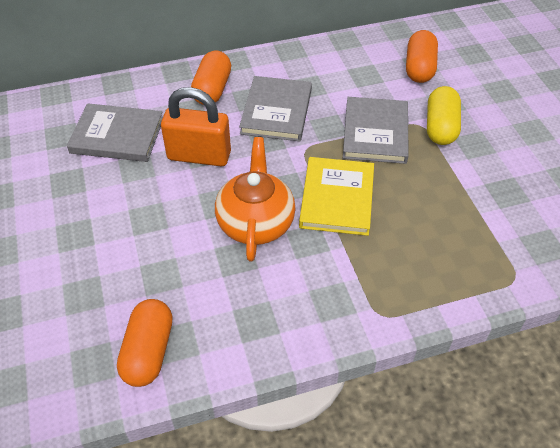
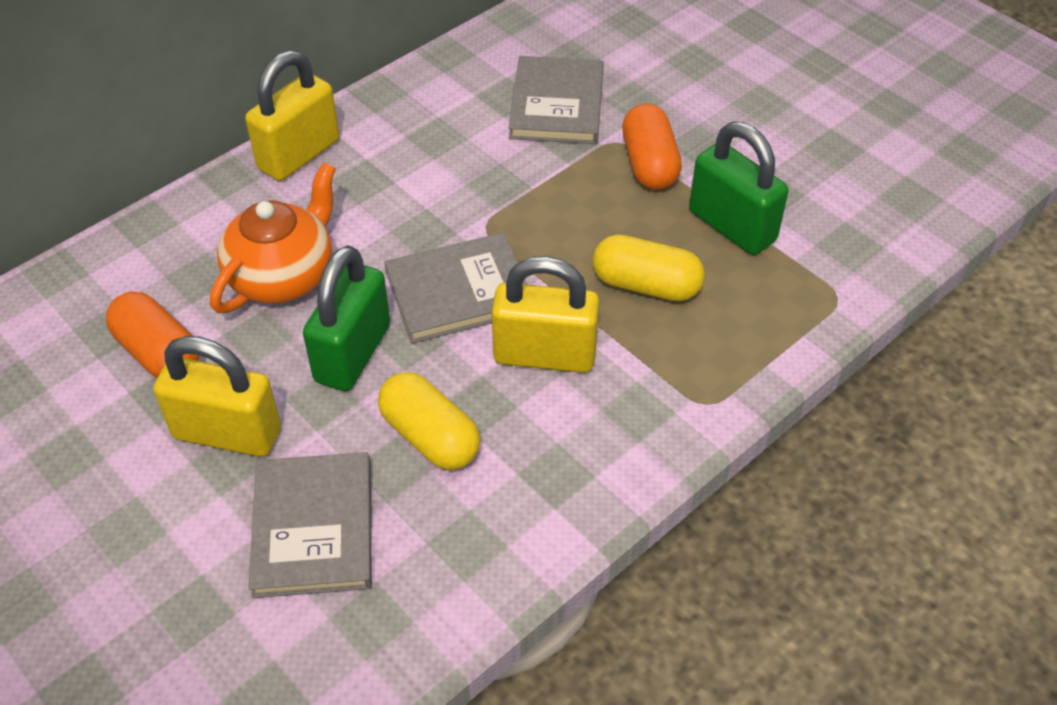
green padlock: 0 -> 2
orange capsule: 3 -> 2
orange padlock: 1 -> 0
yellow book: 1 -> 0
yellow capsule: 1 -> 2
yellow padlock: 0 -> 3

